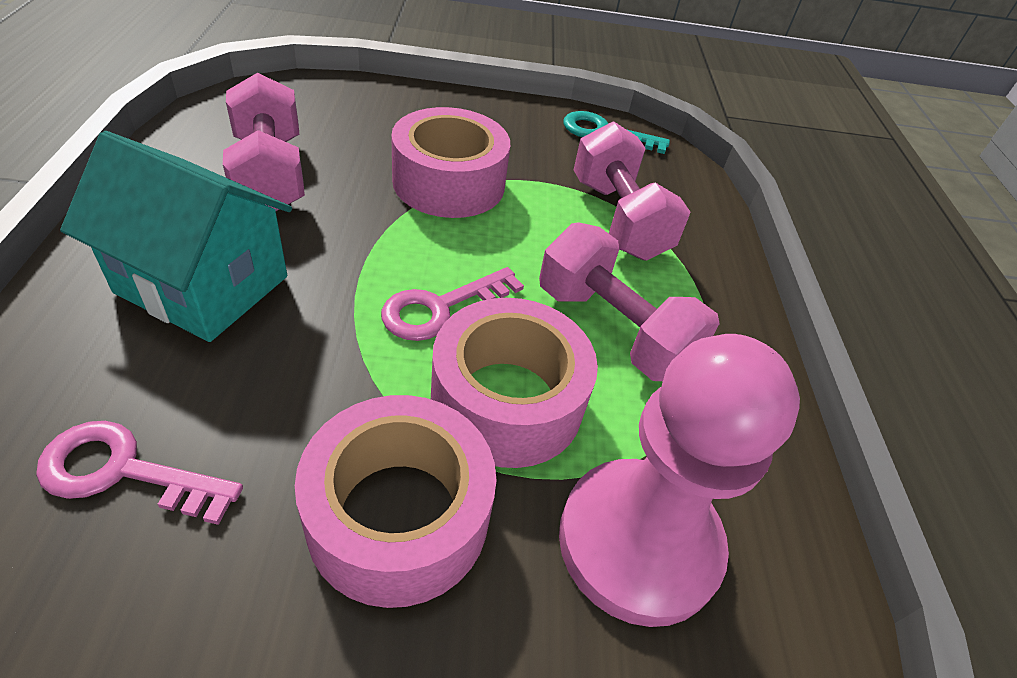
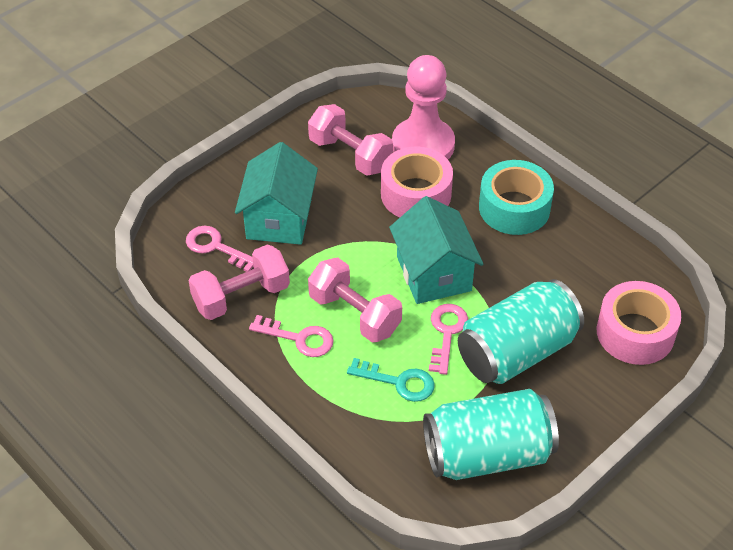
pink key: 2 -> 3
pink tape: 3 -> 2
turquoise can: 0 -> 2
turquoise house: 1 -> 2
turquoise tape: 0 -> 1

